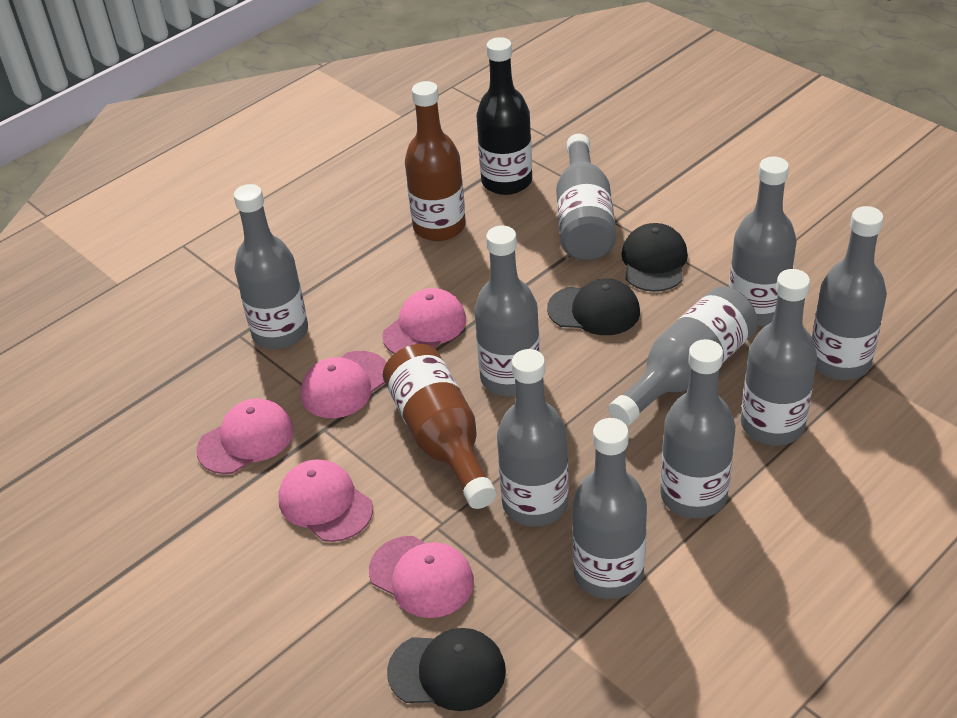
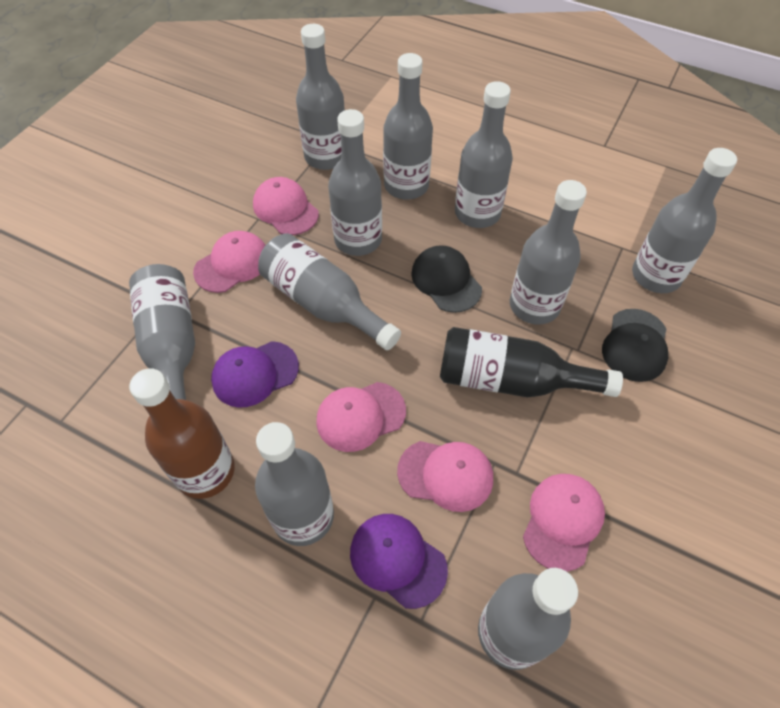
black cap: 3 -> 2
brown bottle: 2 -> 1
purple cap: 0 -> 2

